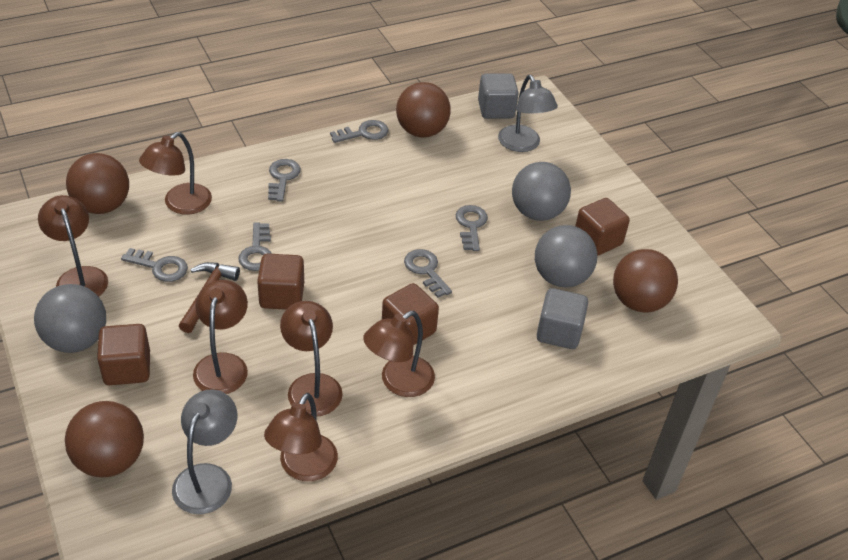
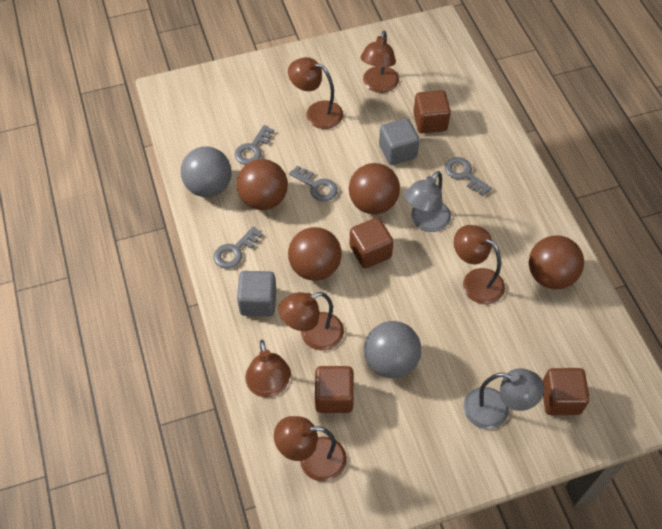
brown hammer: 1 -> 0
grey ball: 3 -> 2
grey key: 6 -> 4

